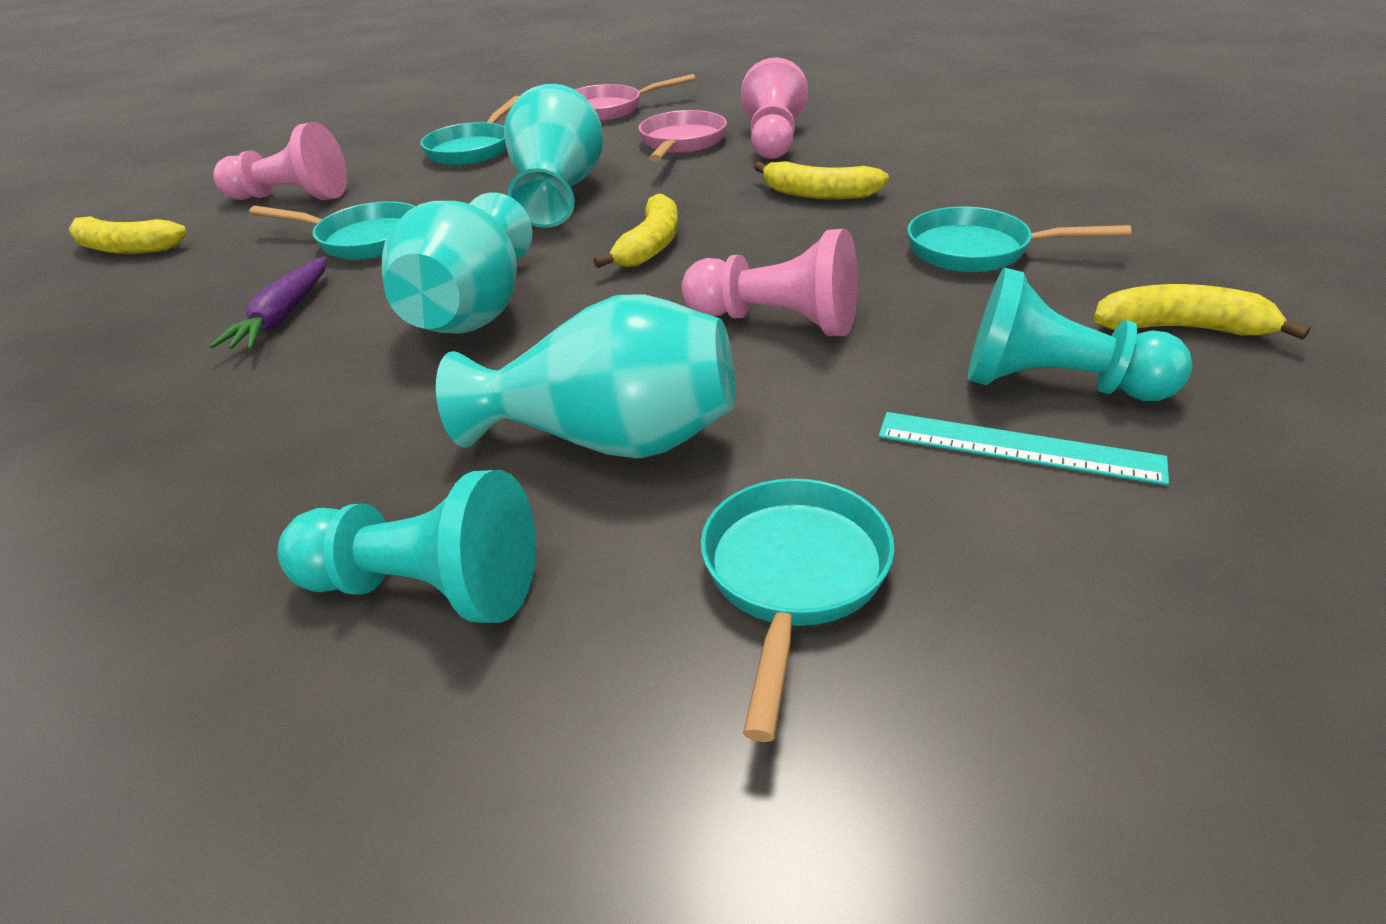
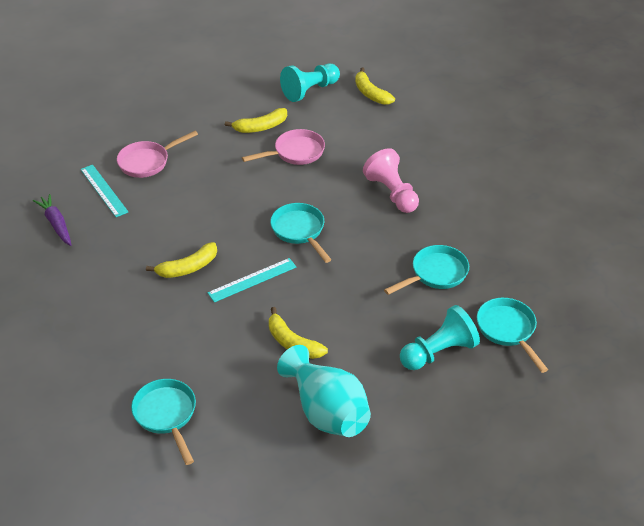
pink pawn: 3 -> 1
turquoise ruler: 1 -> 2
turquoise vase: 3 -> 1

